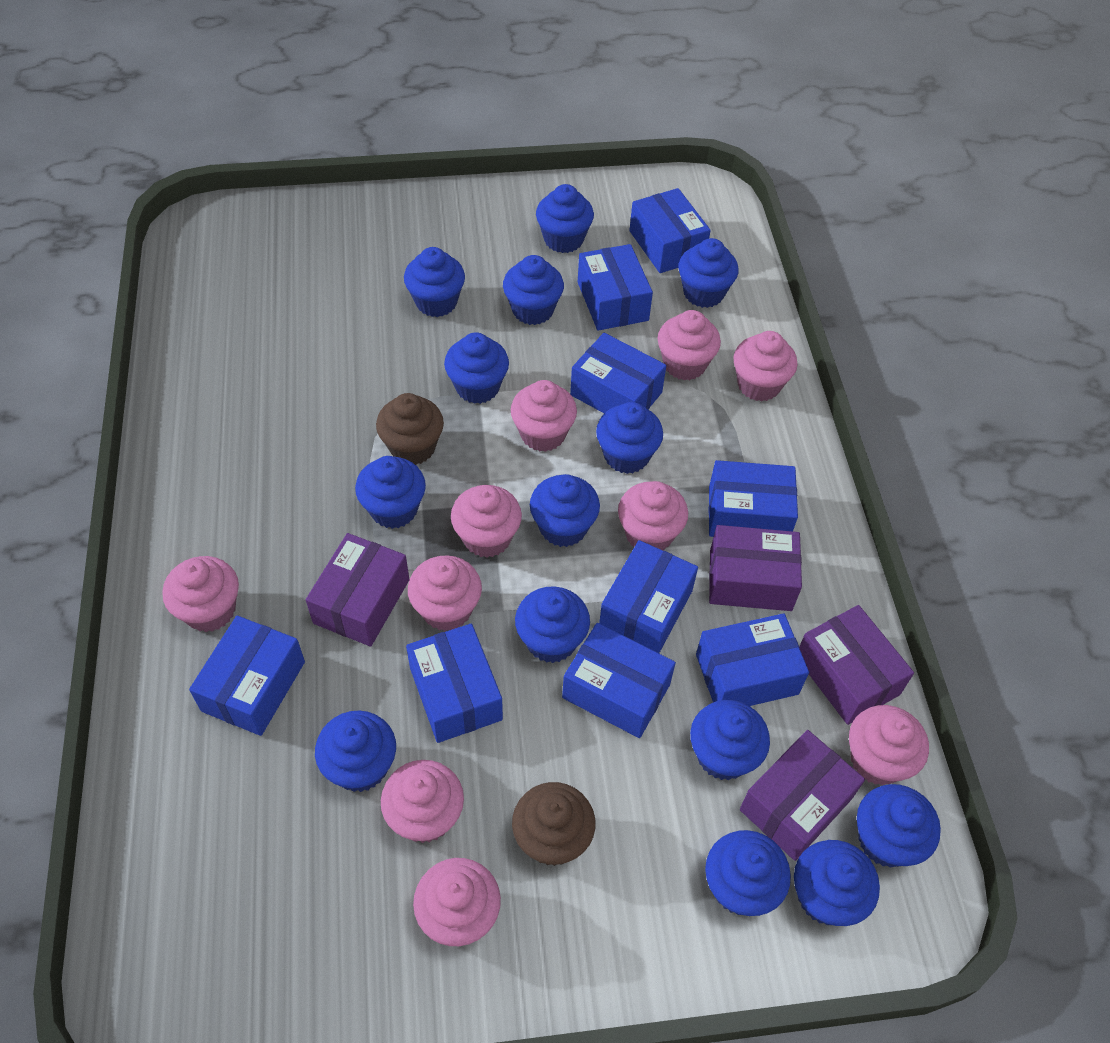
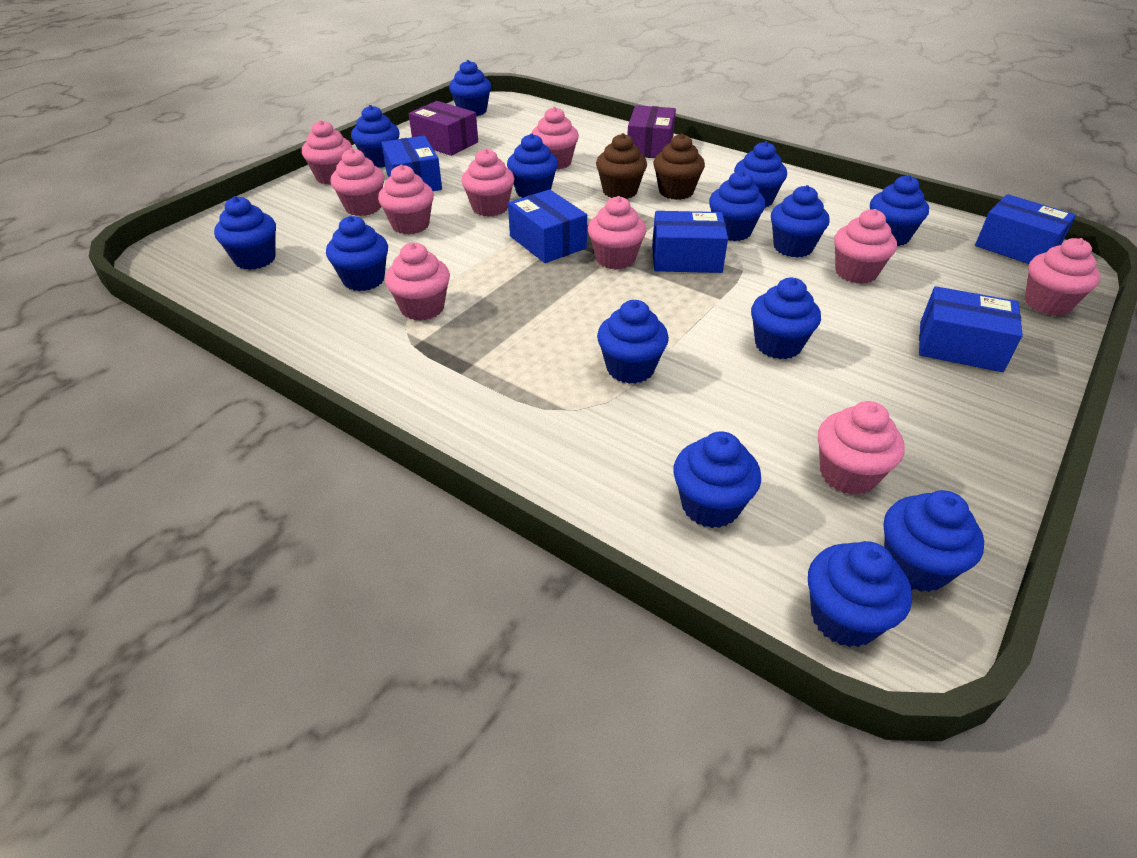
blue box: 9 -> 5
purple box: 4 -> 2

